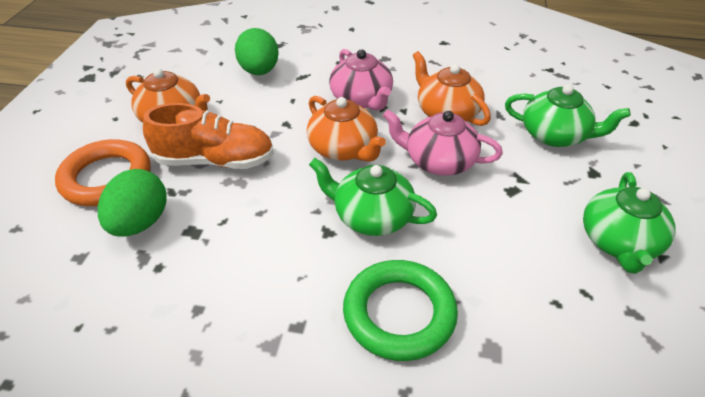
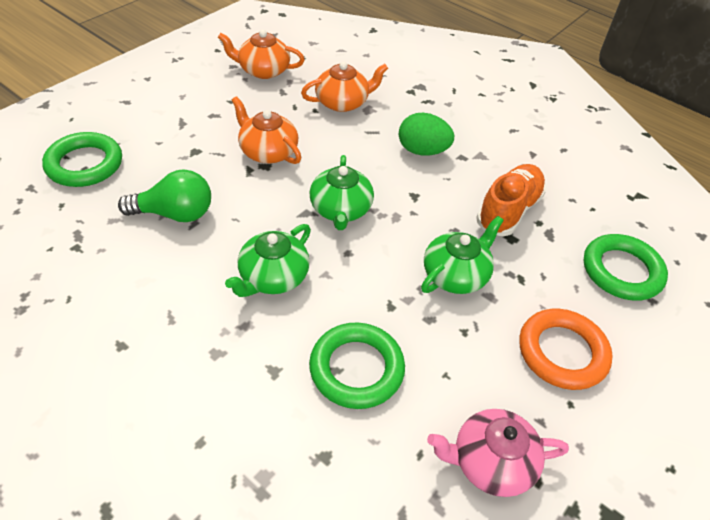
green egg: 2 -> 1
green light bulb: 0 -> 1
green ring: 1 -> 3
pink teapot: 2 -> 1

